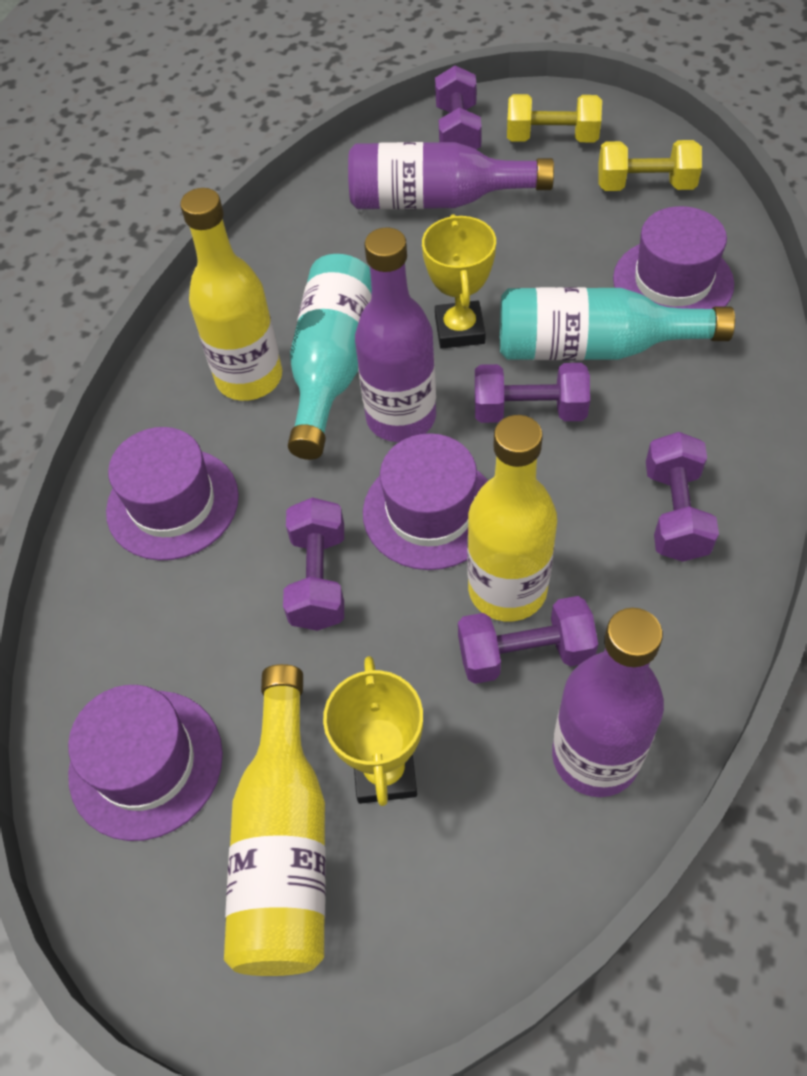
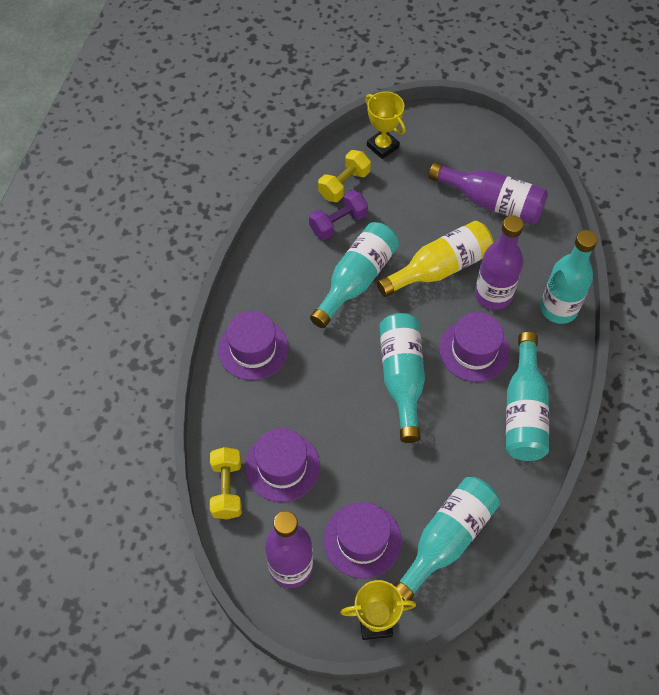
purple dumbbell: 5 -> 1
turquoise bottle: 2 -> 5
yellow bottle: 3 -> 1

